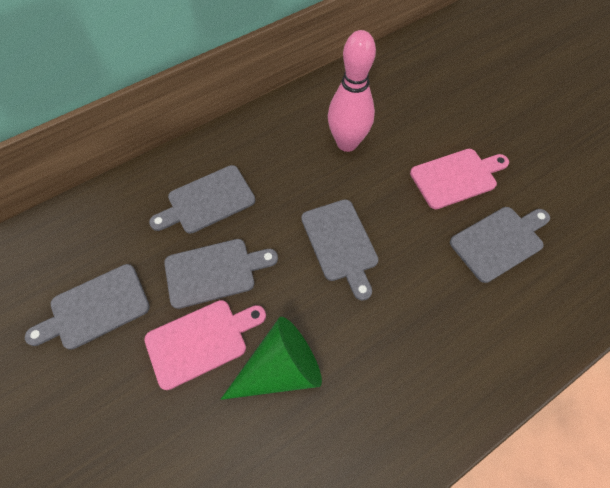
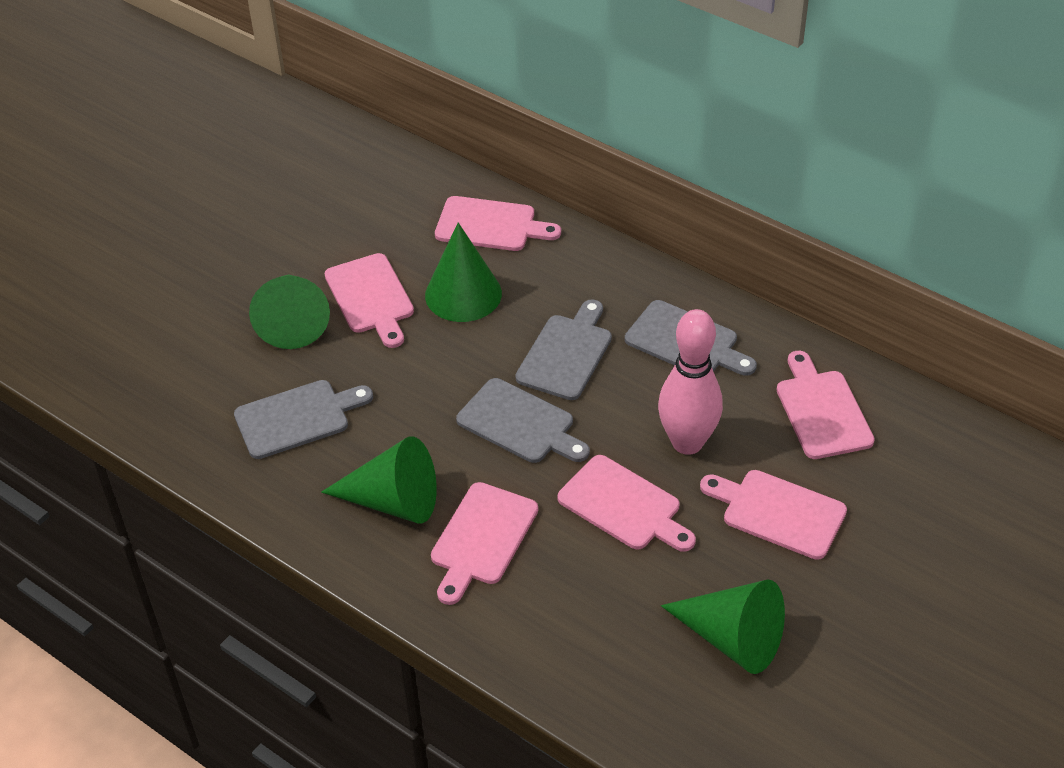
green cone: 1 -> 4
grey cutting board: 5 -> 4
pink cutting board: 2 -> 6

